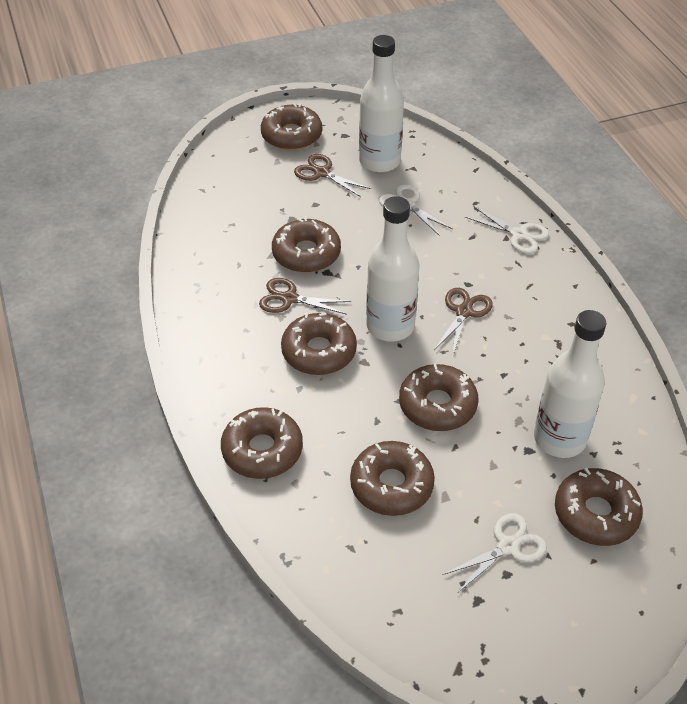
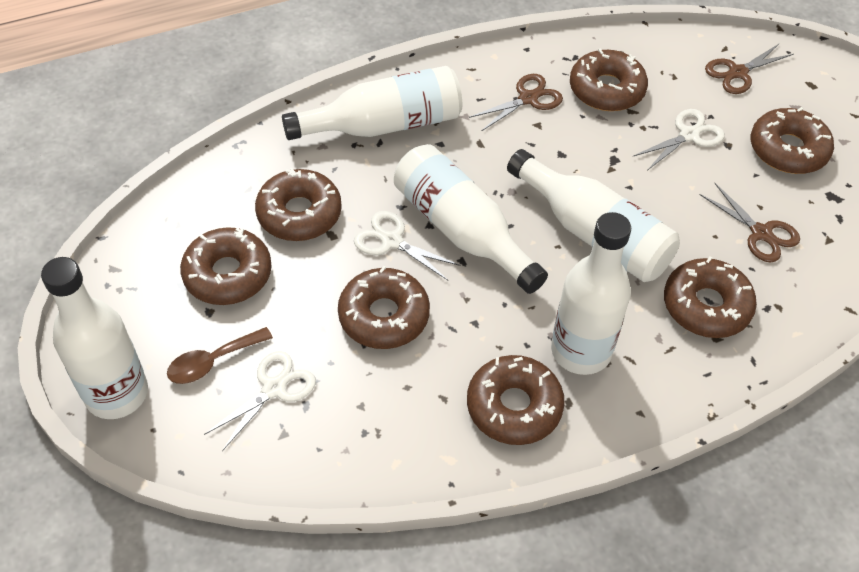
brown spoon: 0 -> 1
white bottle: 3 -> 5

